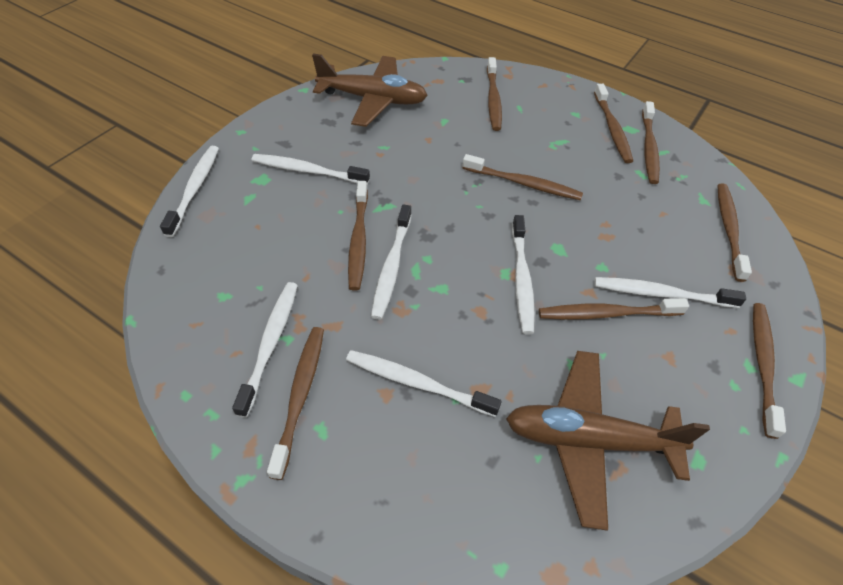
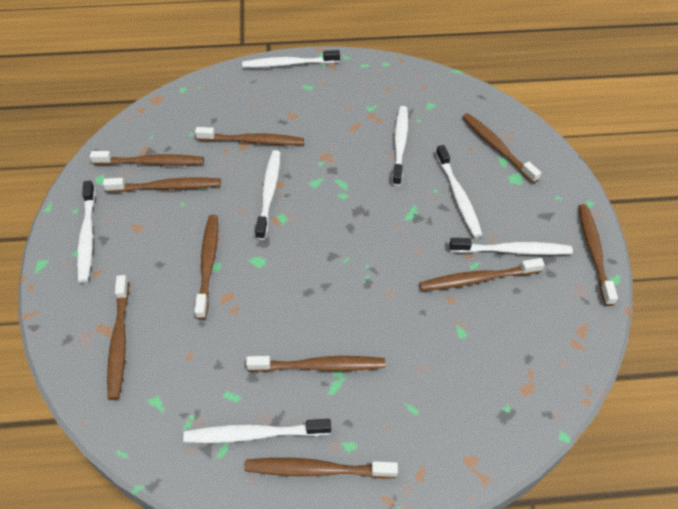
brown plane: 2 -> 0
brown toothbrush: 9 -> 10

